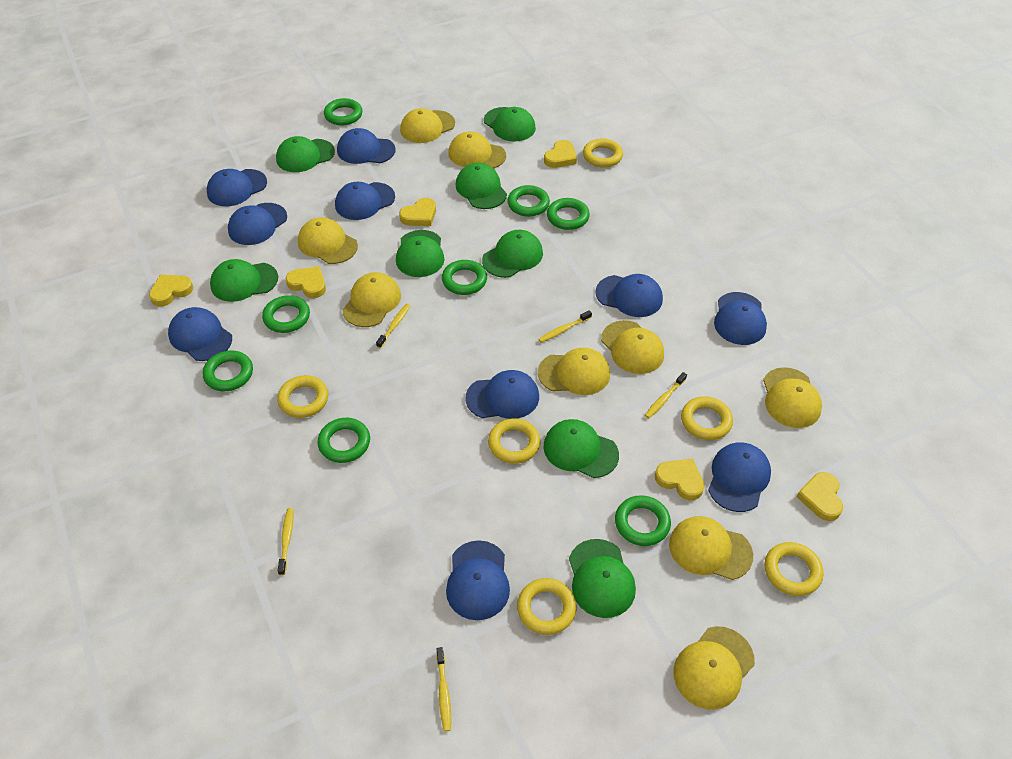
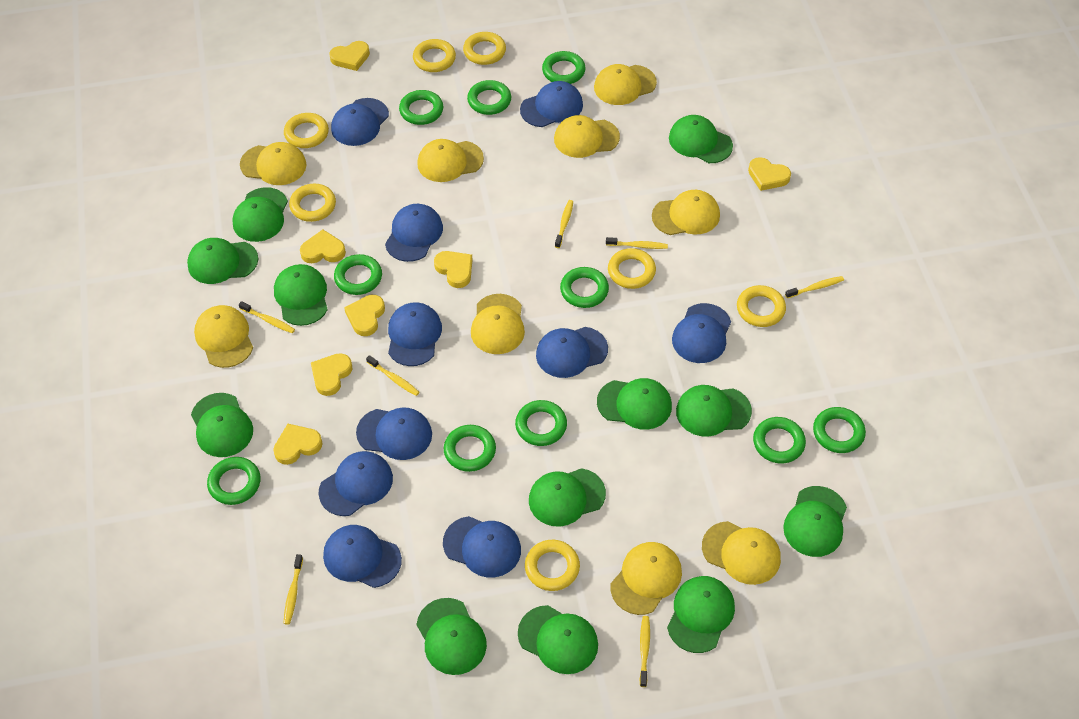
green cap: 8 -> 12
green ring: 8 -> 10
yellow heart: 6 -> 7
yellow ring: 6 -> 7
yellow toothbrush: 5 -> 7

